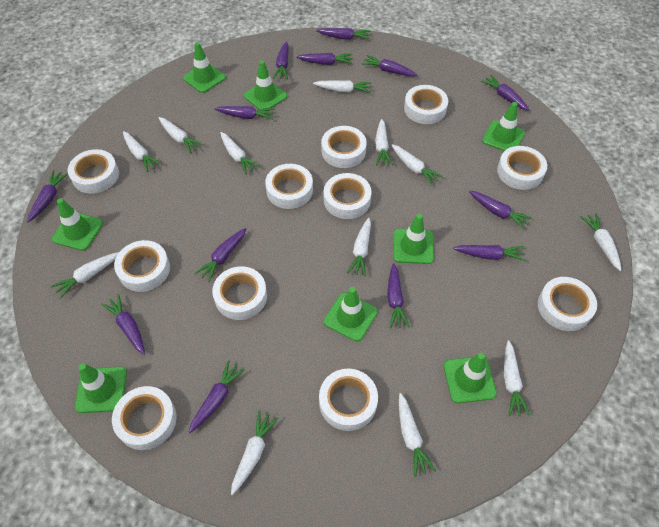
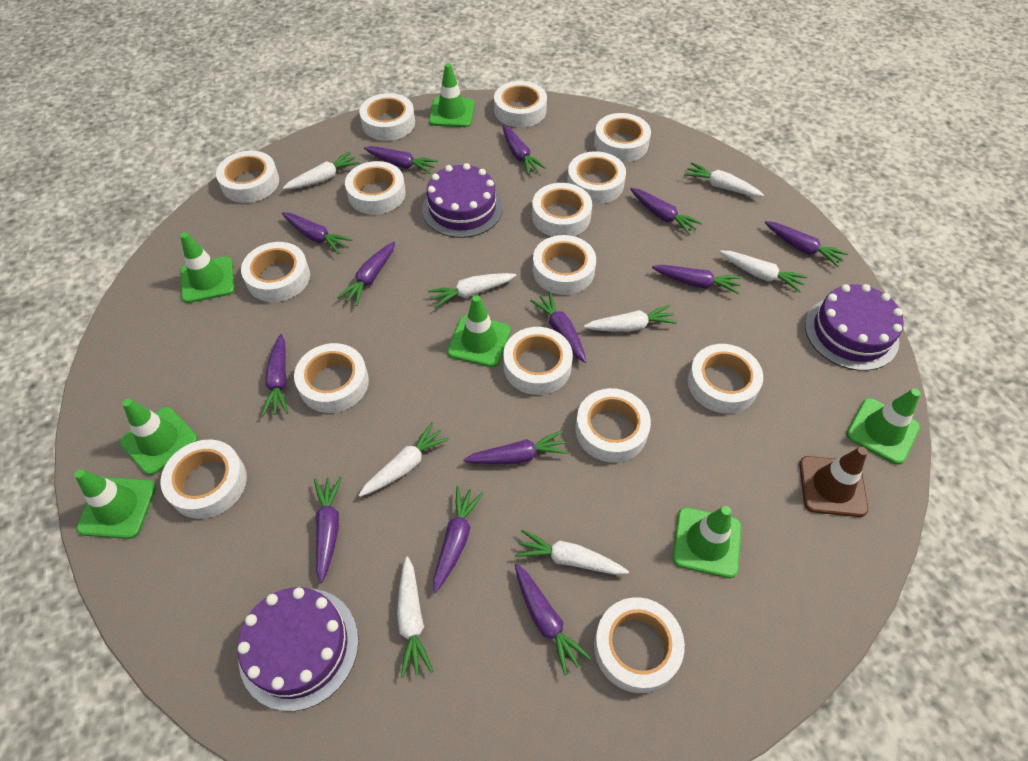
brown traffic cone: 0 -> 1
green traffic cone: 8 -> 7
purple cake: 0 -> 3
white carrot: 12 -> 8
white tape: 11 -> 15

